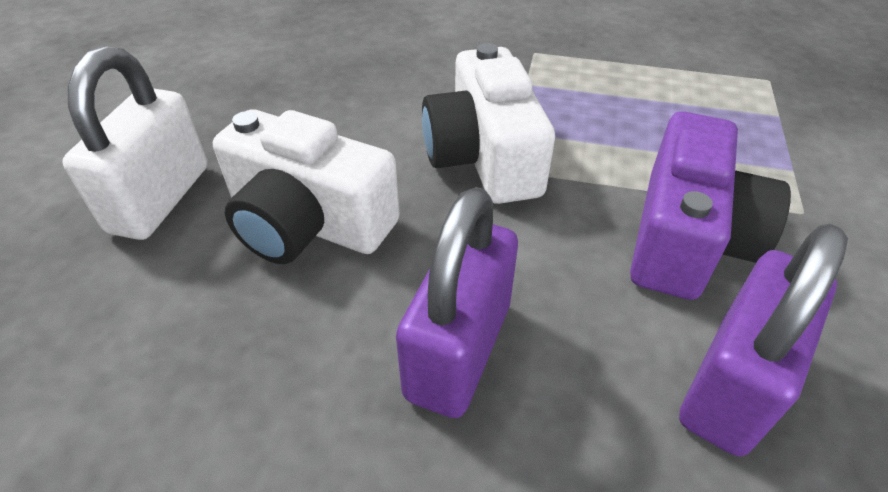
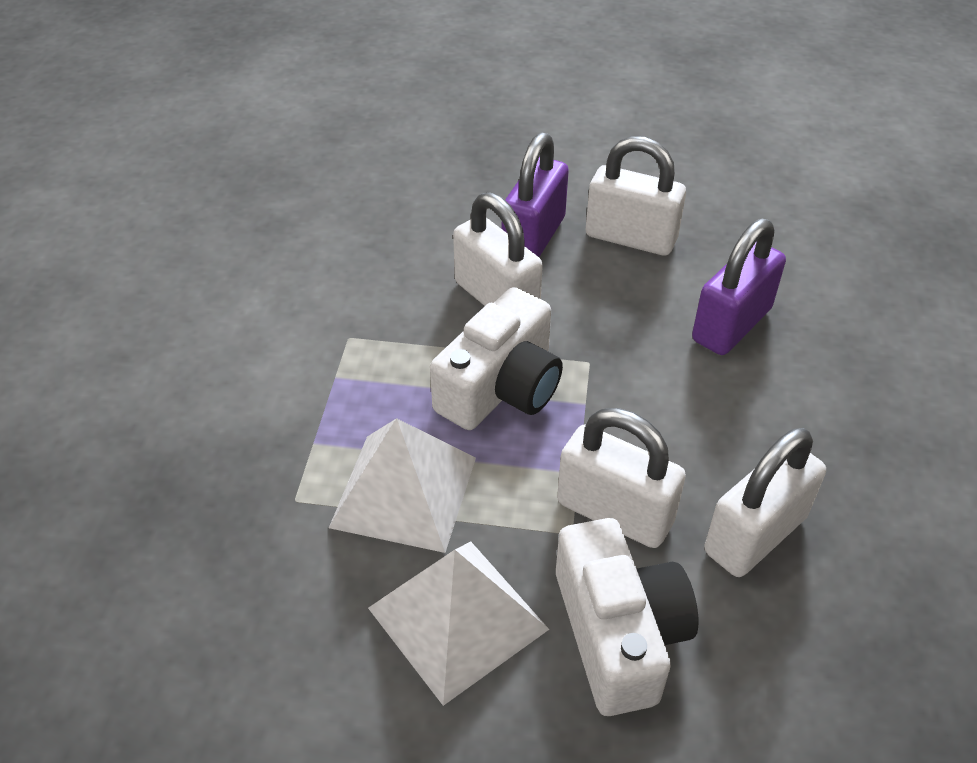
purple camera: 1 -> 0
white padlock: 1 -> 4
white pyramid: 0 -> 2

